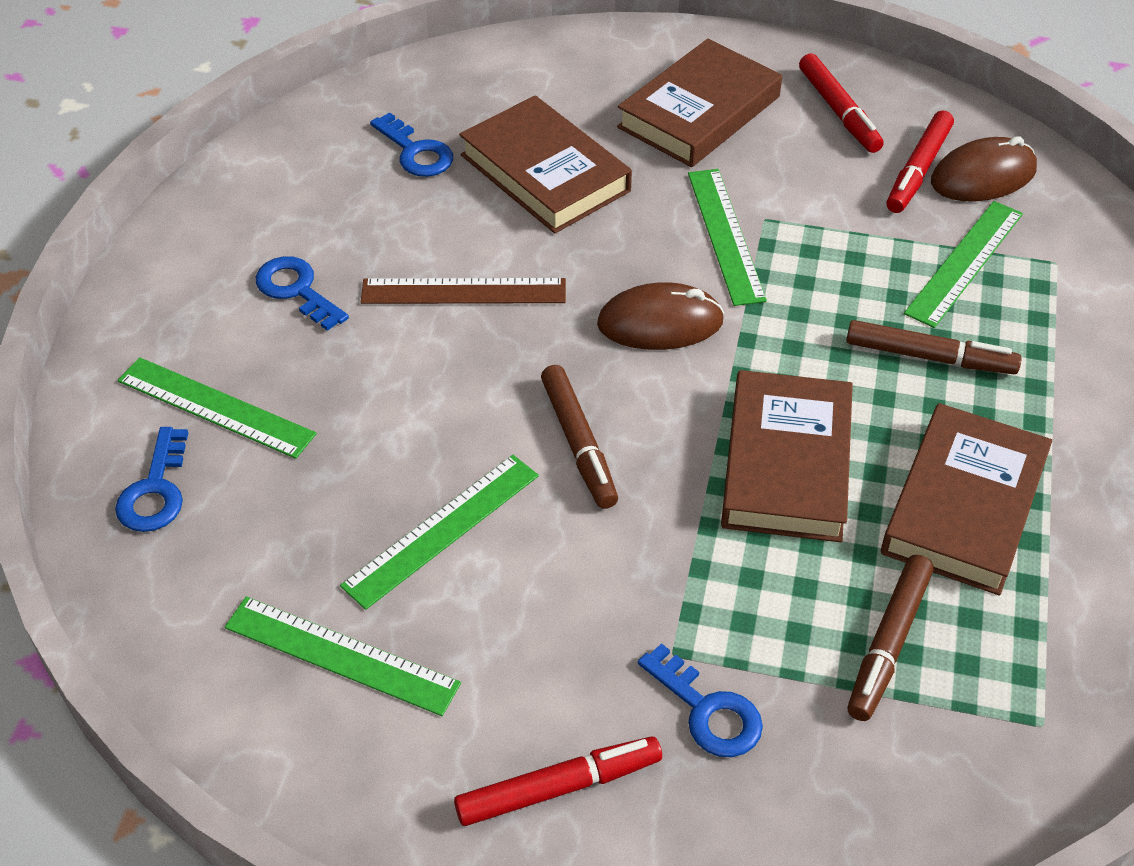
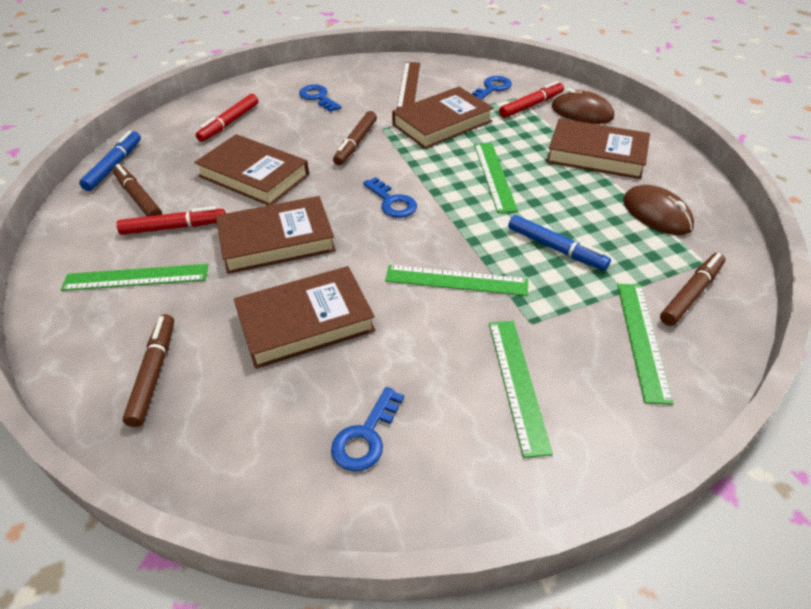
blue marker: 0 -> 2
brown book: 4 -> 5
brown marker: 3 -> 4

